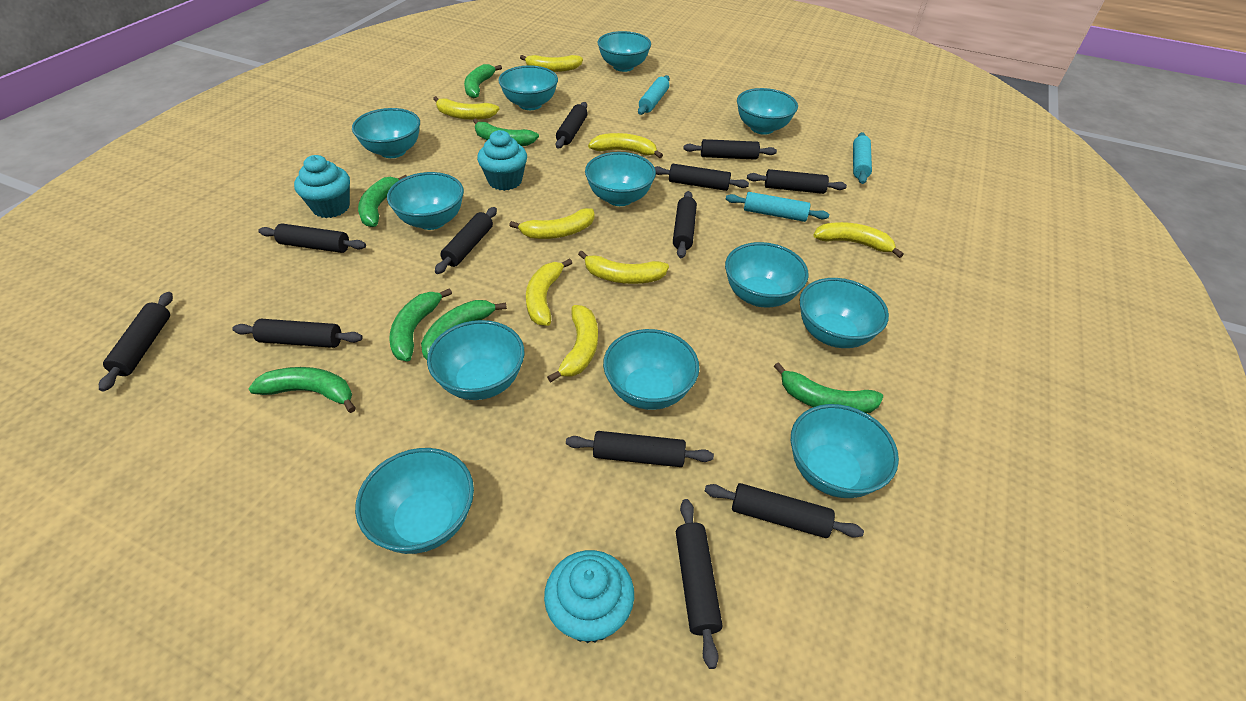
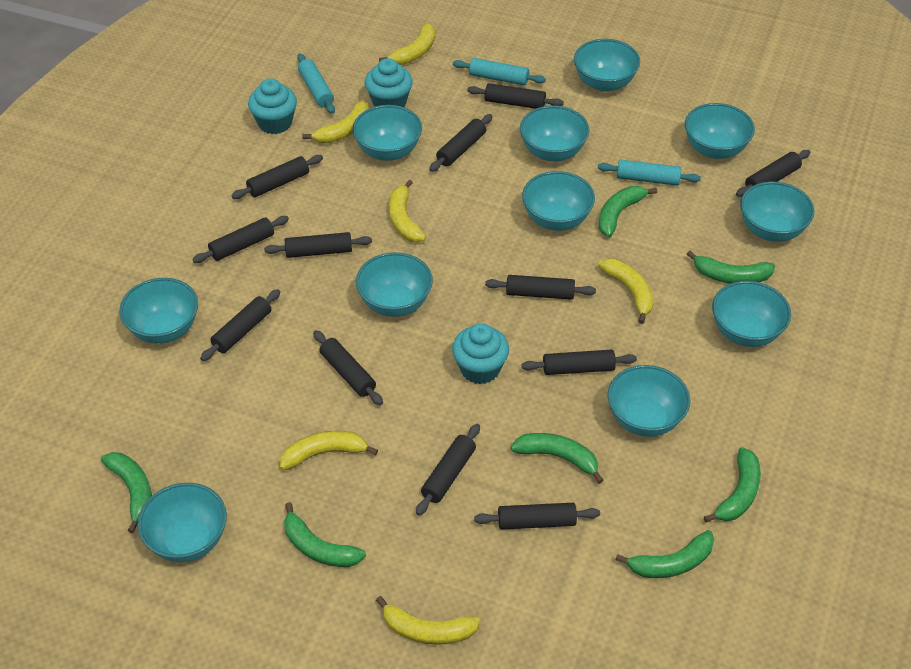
turquoise bowl: 12 -> 11
yellow banana: 8 -> 6

